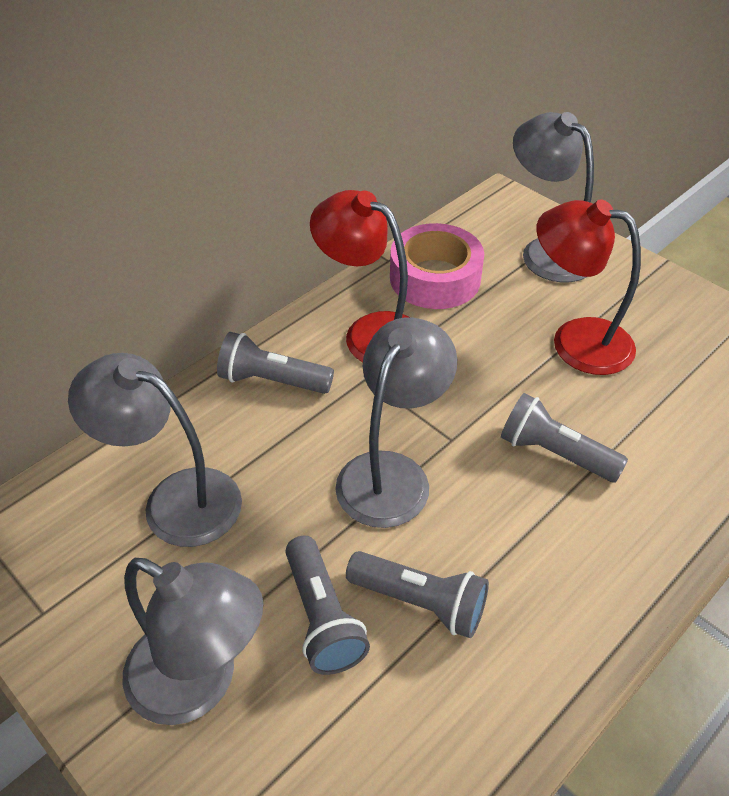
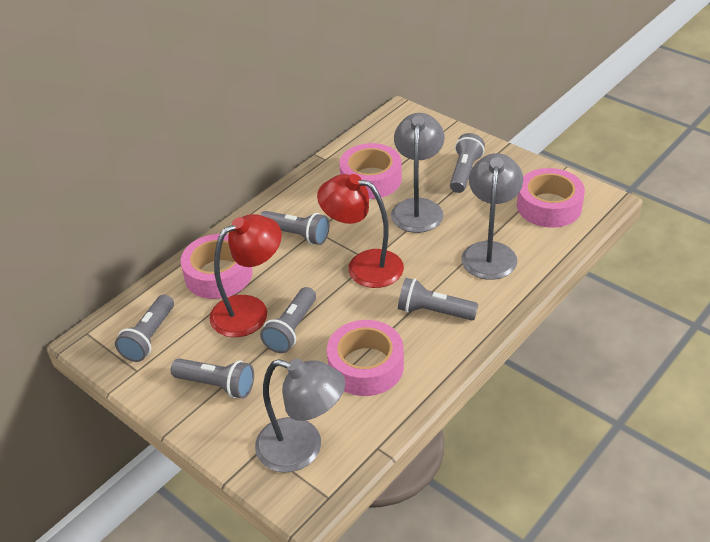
grey flashlight: 4 -> 6
grey lamp: 4 -> 3
pink tape: 1 -> 4

